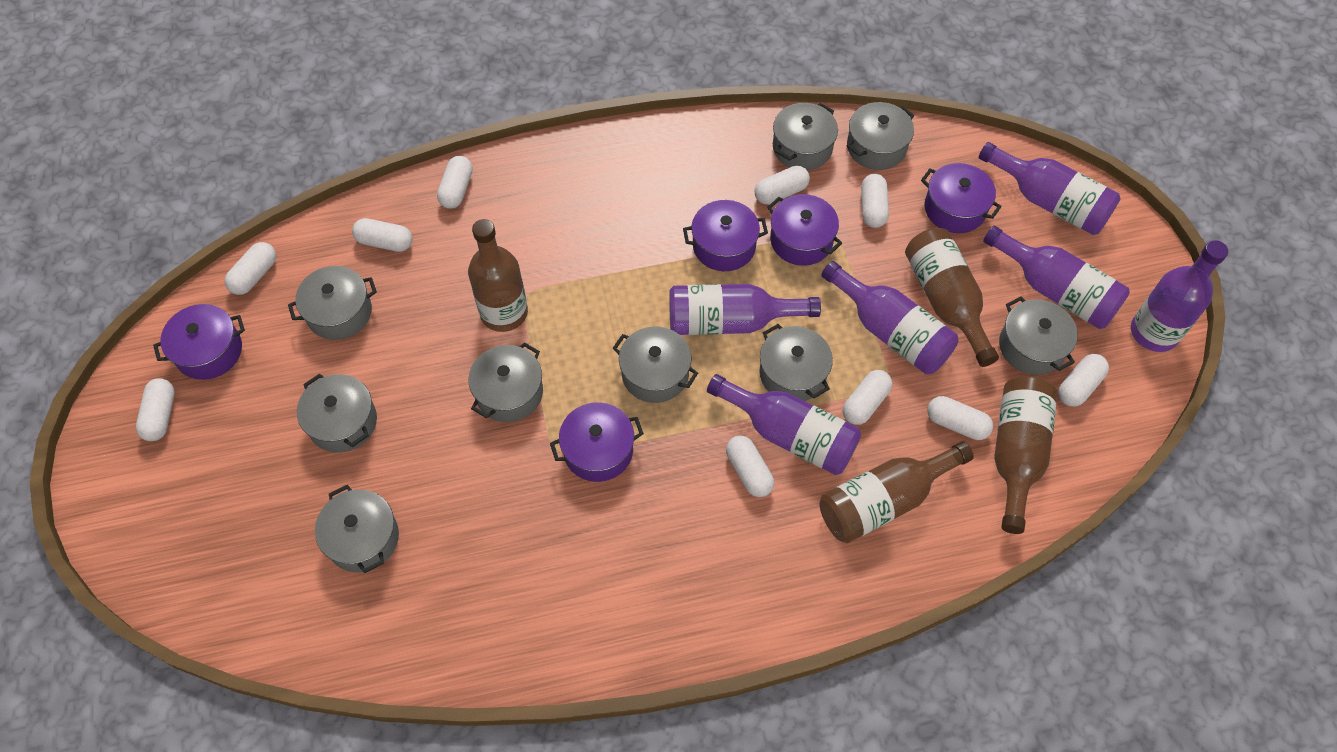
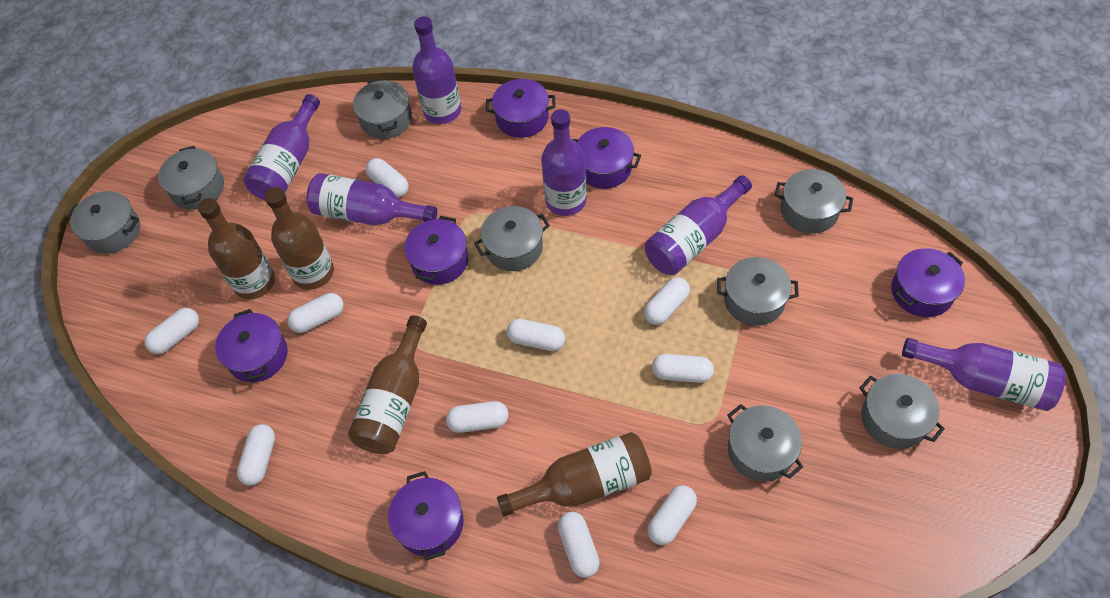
grey pot: 9 -> 8
purple pot: 5 -> 6

